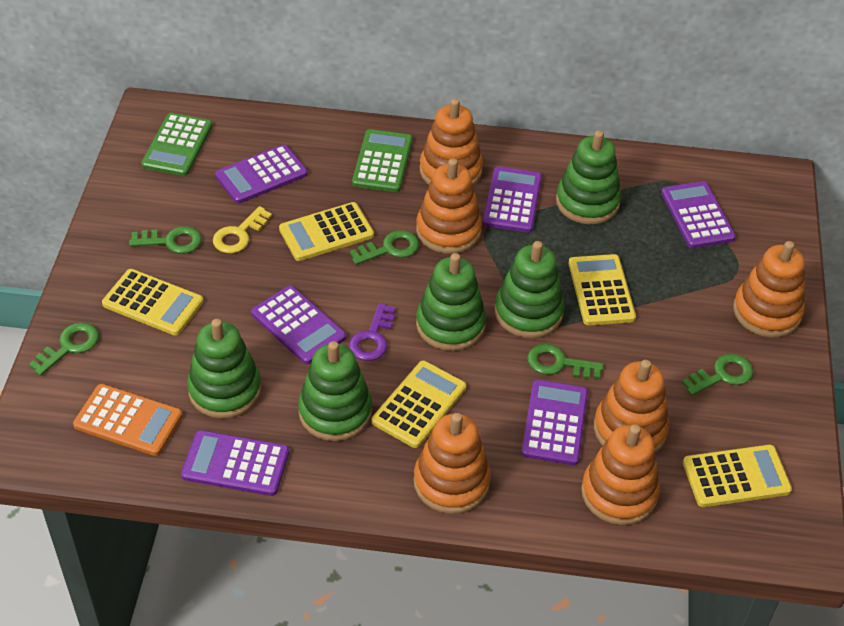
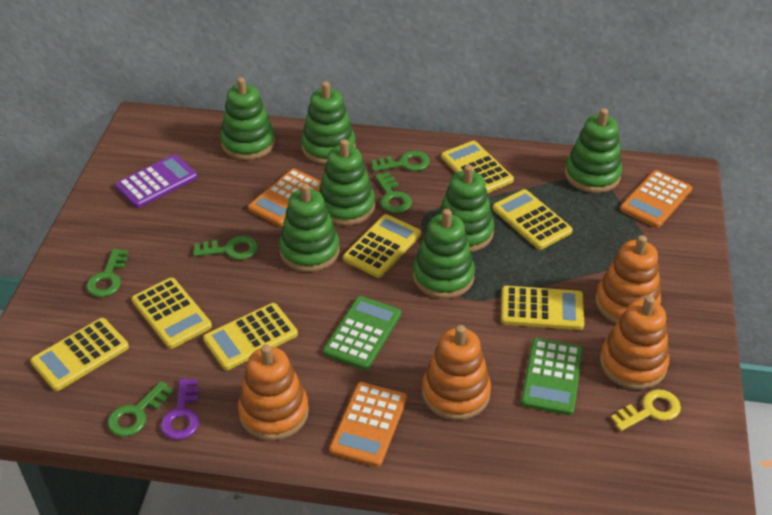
green stacking toy: 5 -> 7
orange calculator: 1 -> 3
orange stacking toy: 6 -> 4
purple calculator: 6 -> 1
yellow calculator: 5 -> 7

